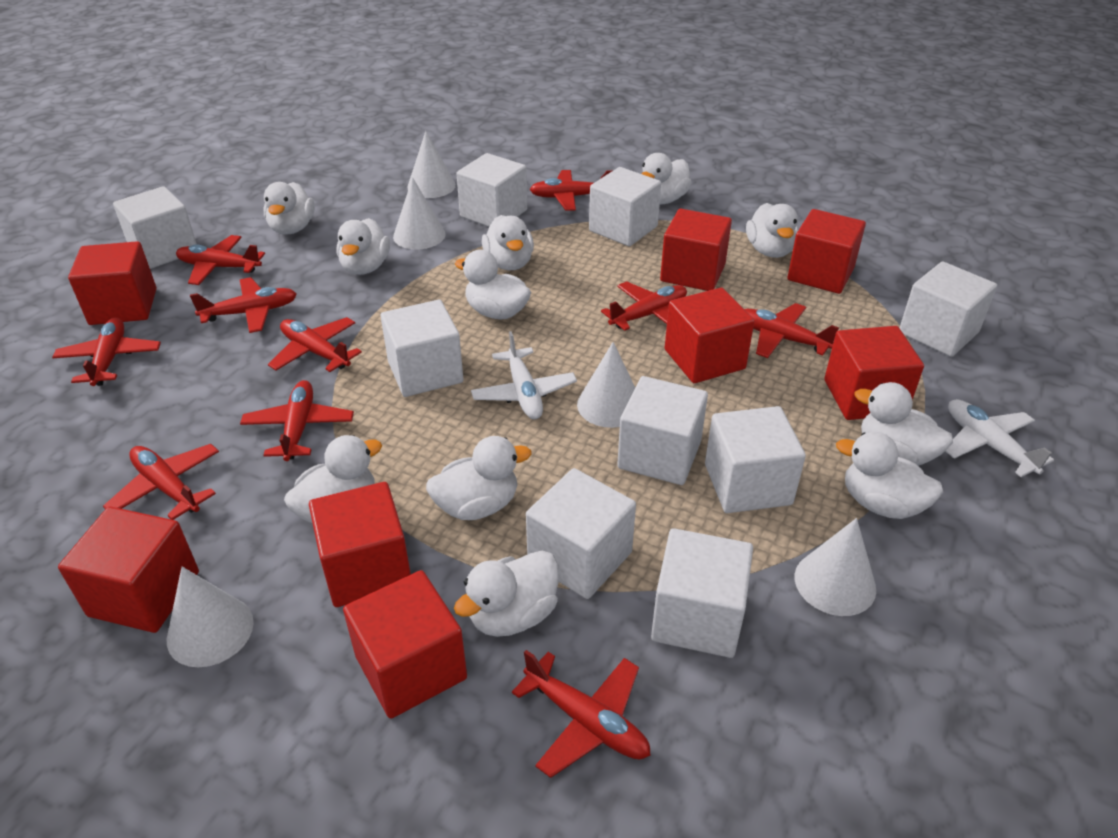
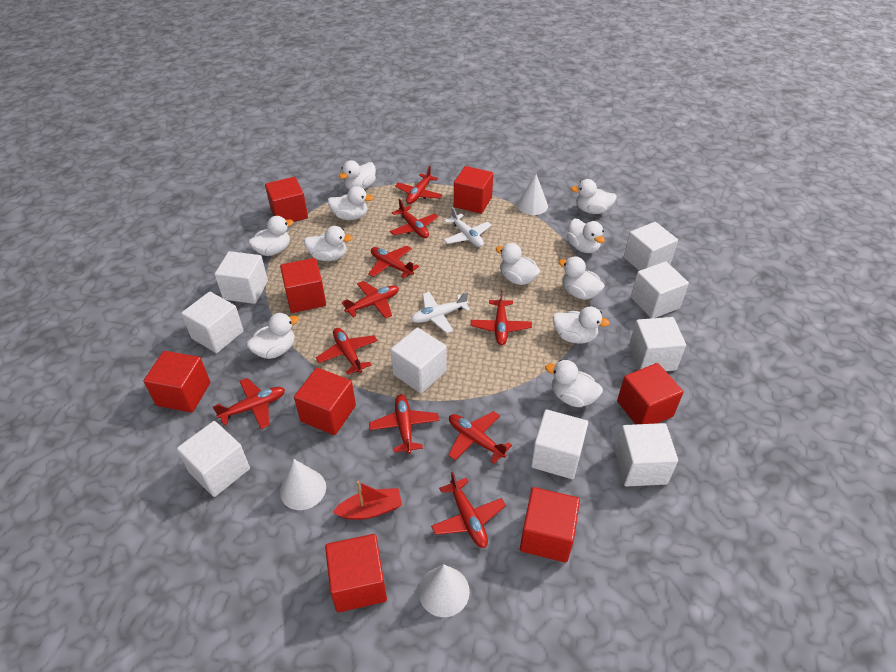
red boat: 0 -> 1
white cone: 5 -> 3

